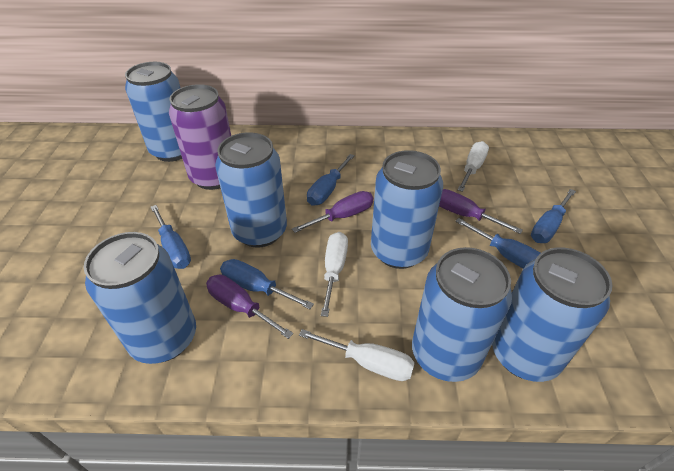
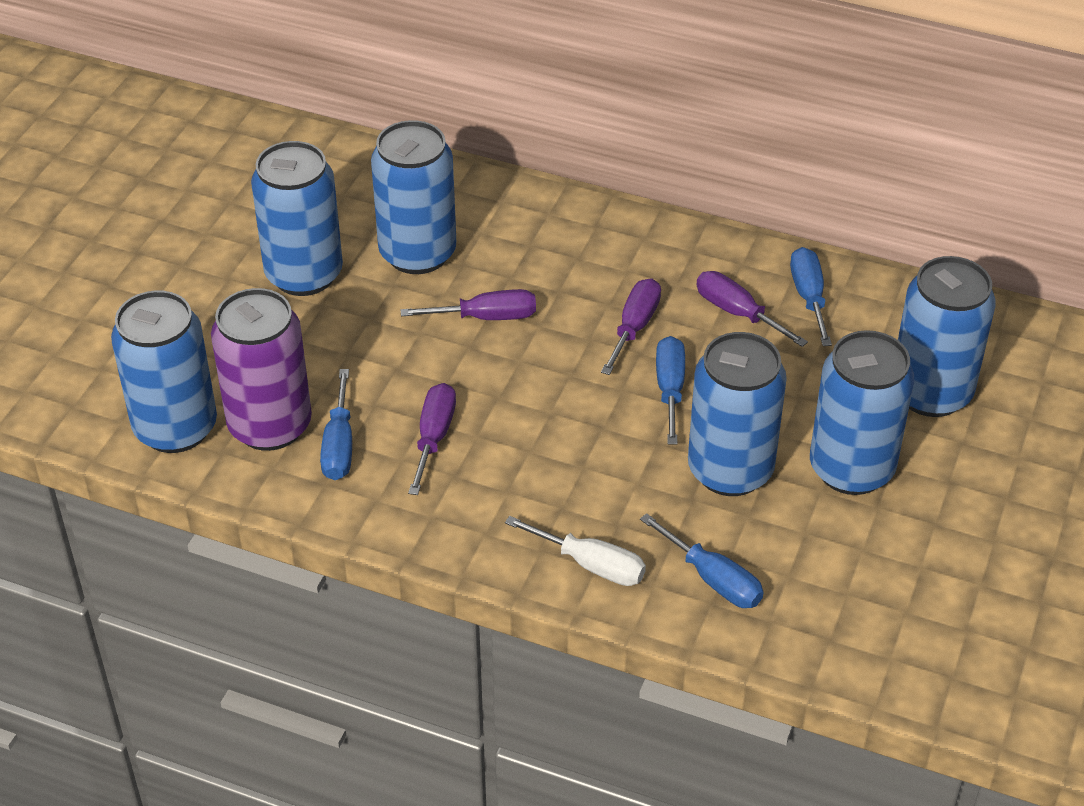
blue screwdriver: 5 -> 4
purple screwdriver: 3 -> 4
white screwdriver: 3 -> 1

